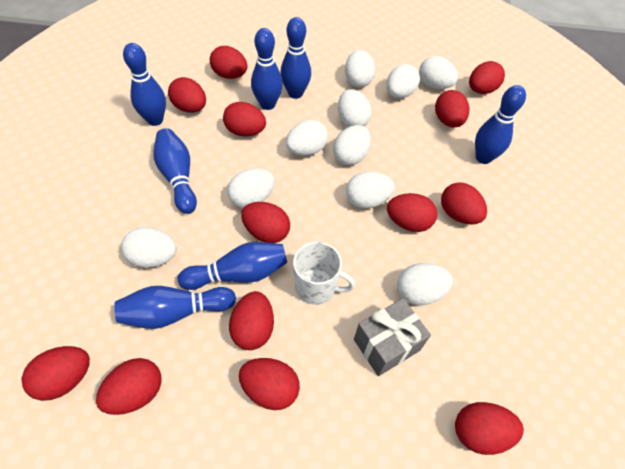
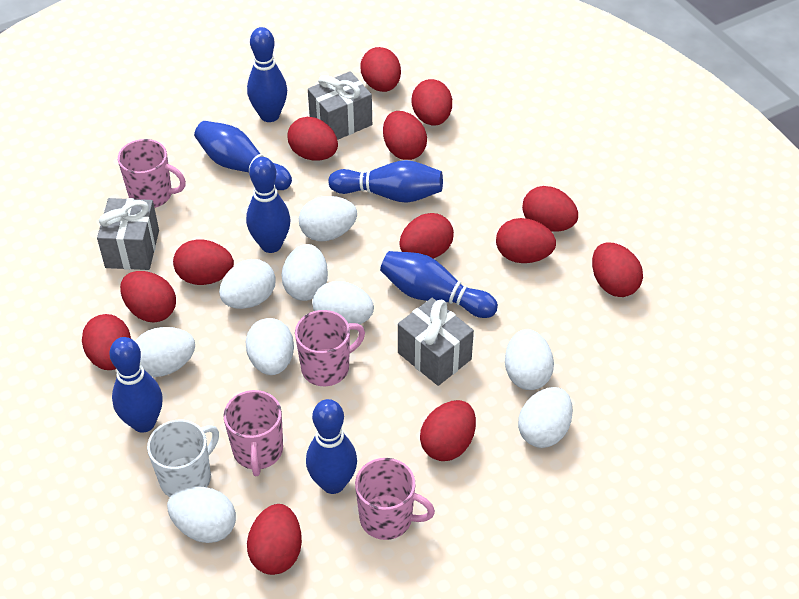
grey gift: 1 -> 3
pink mug: 0 -> 4
white egg: 10 -> 9

